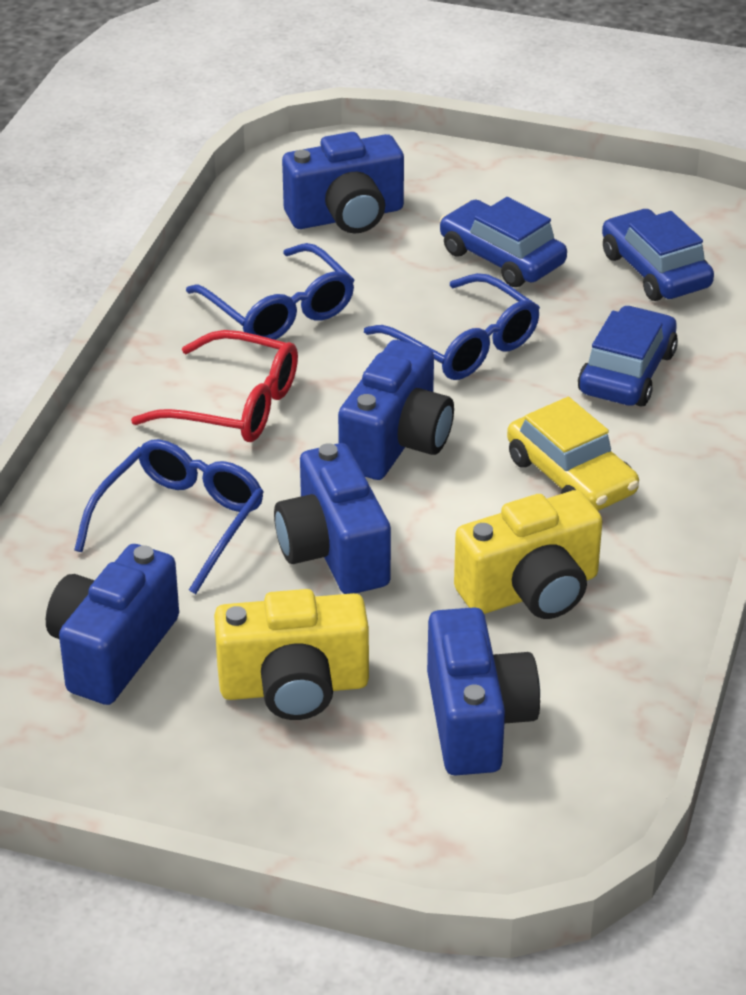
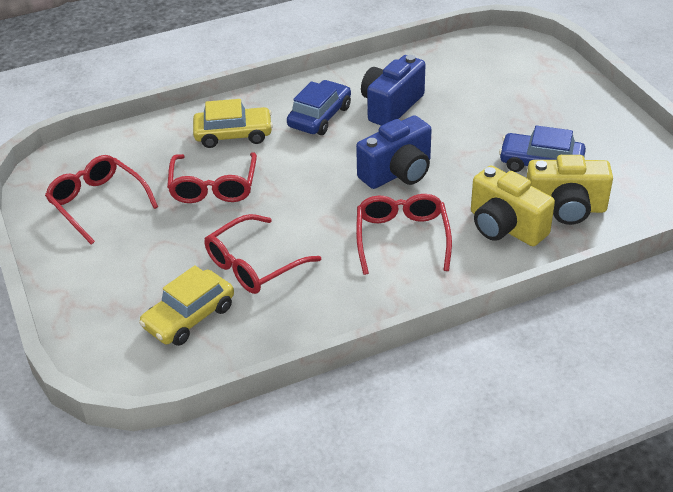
blue camera: 5 -> 2
blue car: 3 -> 2
blue glasses: 3 -> 0
red glasses: 1 -> 4
yellow car: 1 -> 2

